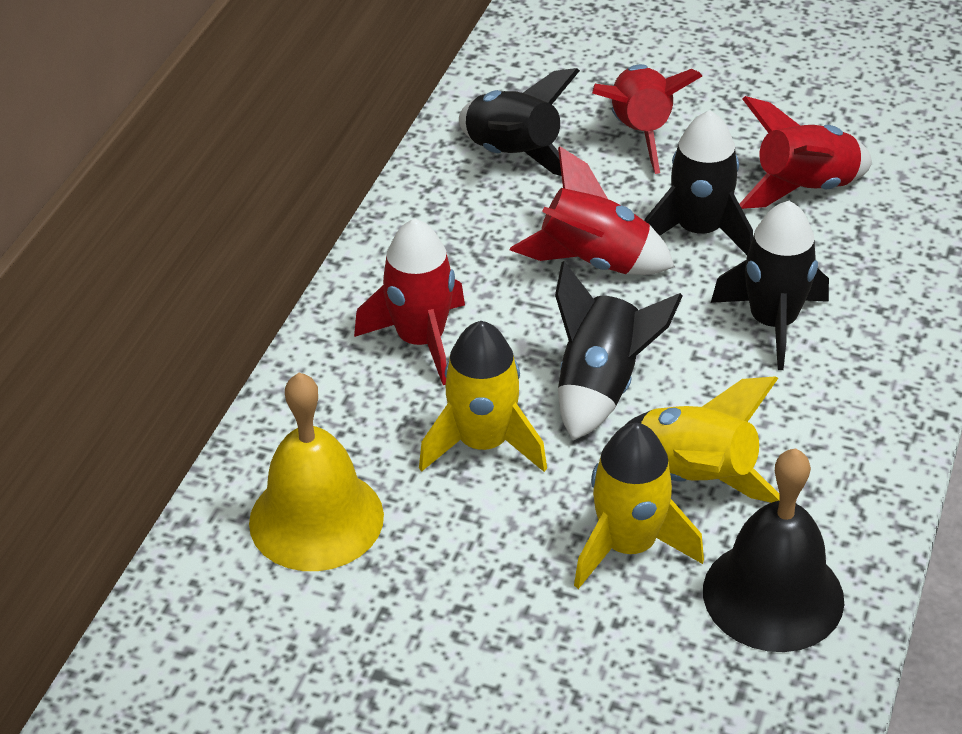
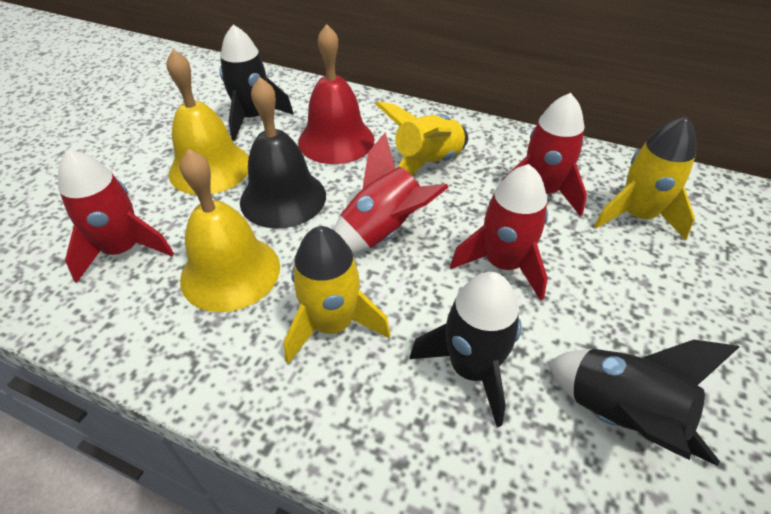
black rocket: 4 -> 3
red bell: 0 -> 1
yellow bell: 1 -> 2

